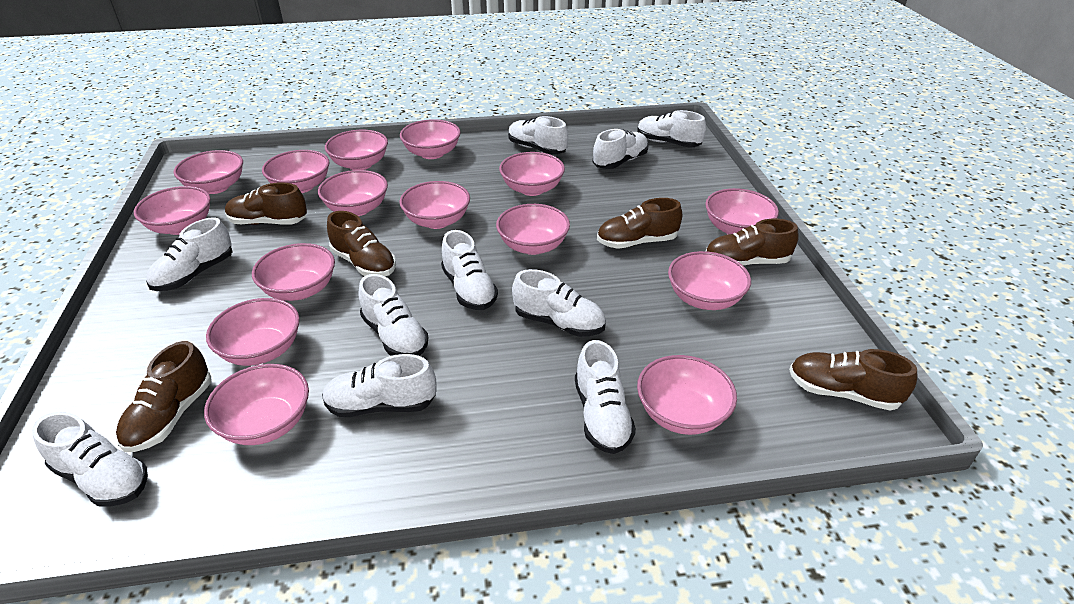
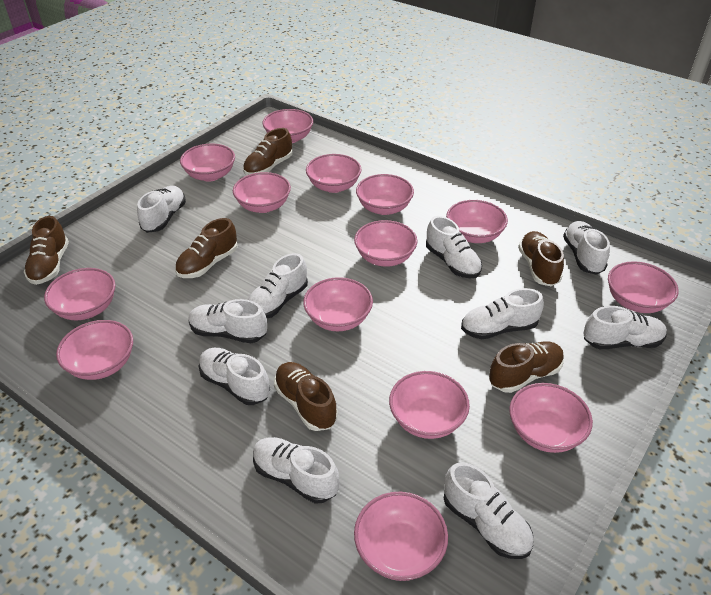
pink bowl: 15 -> 14

